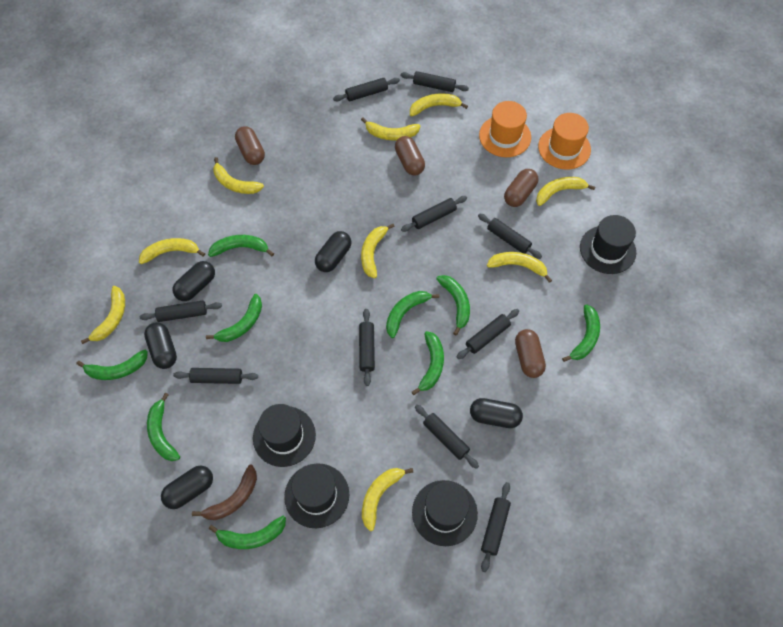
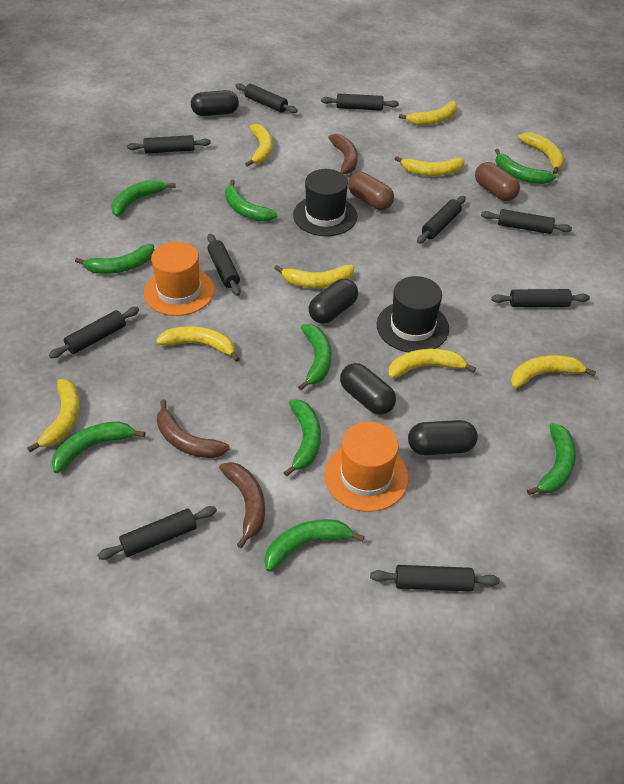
black capsule: 5 -> 4
black hat: 4 -> 2
brown banana: 1 -> 3
brown capsule: 4 -> 2

